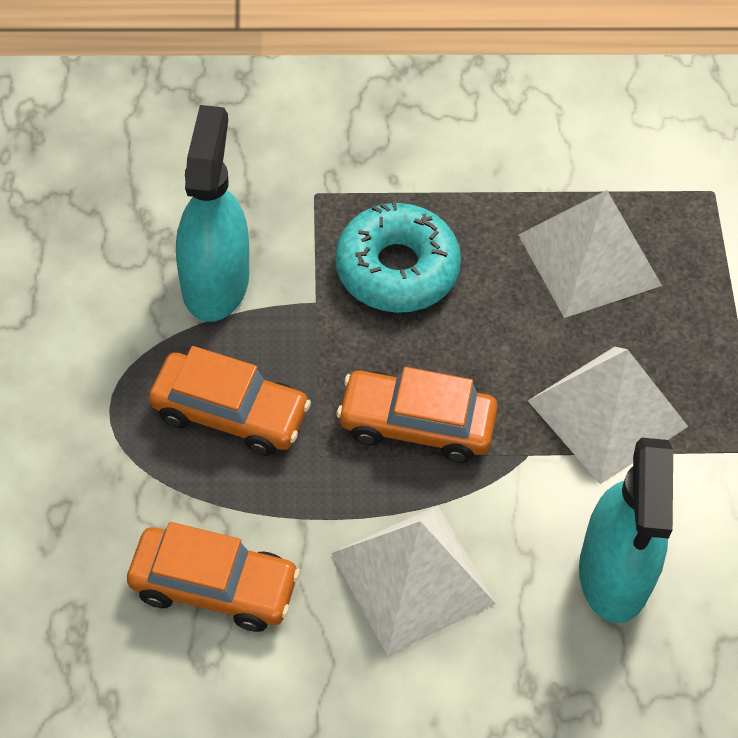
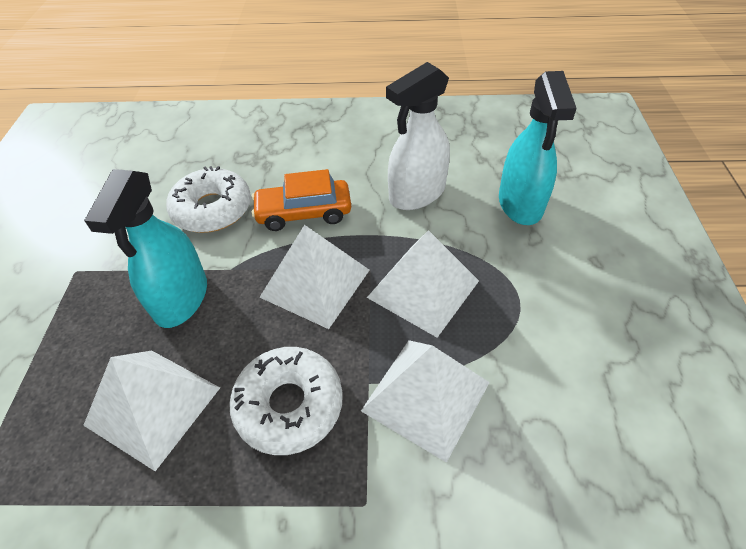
orange car: 3 -> 1
turquoise donut: 1 -> 0
white donut: 0 -> 2
white pyramid: 3 -> 4
white spray bottle: 0 -> 1

